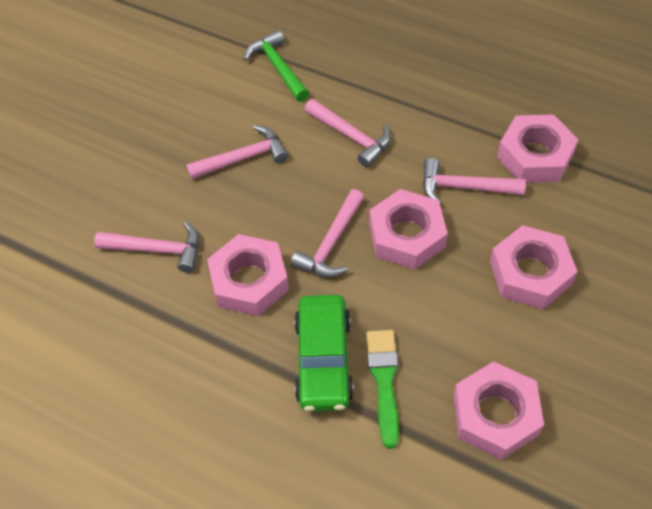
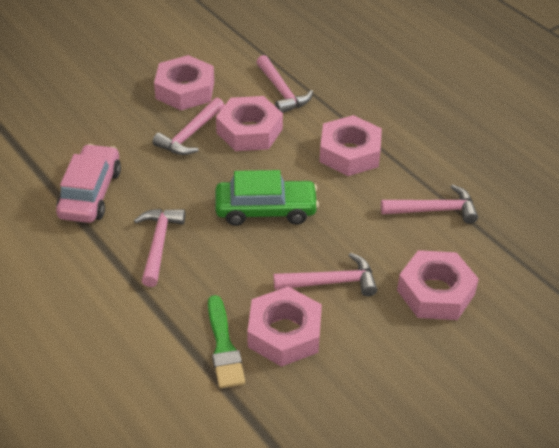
green hammer: 1 -> 0
pink car: 0 -> 1

